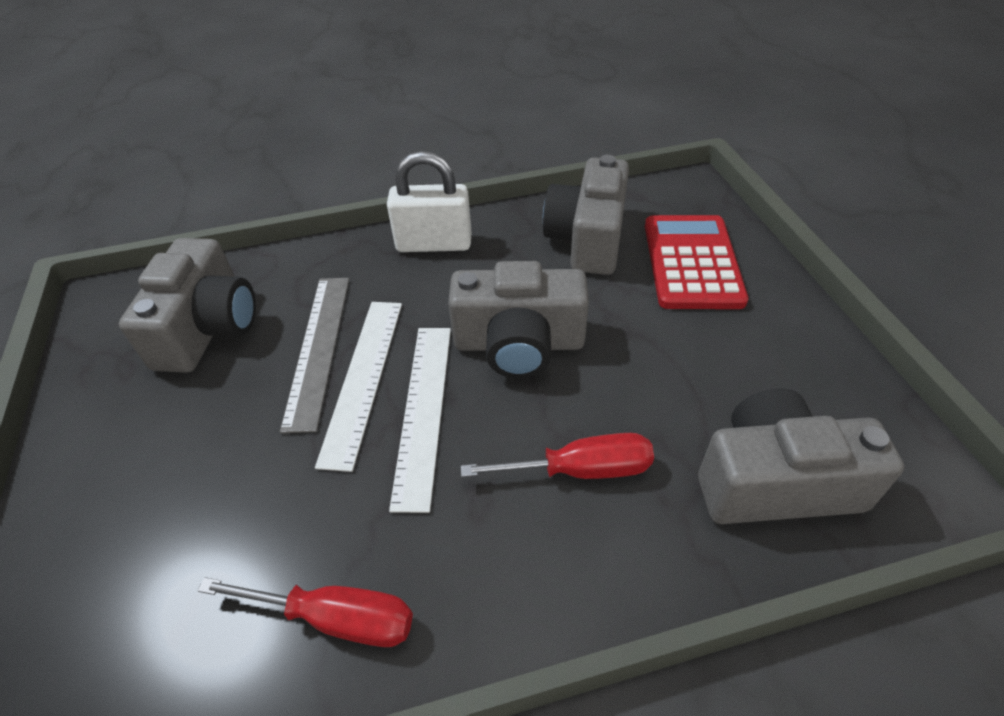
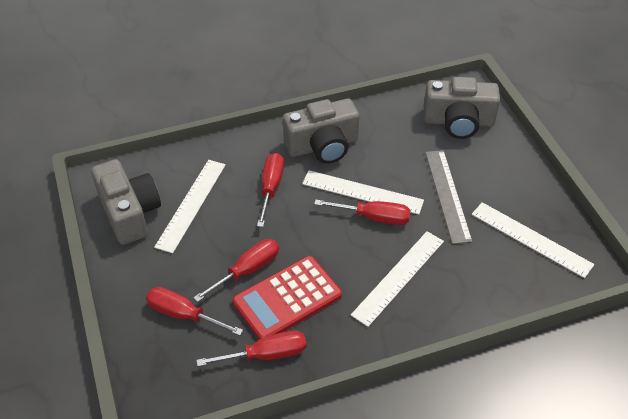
grey camera: 4 -> 3
red screwdriver: 2 -> 5
white padlock: 1 -> 0
white ruler: 2 -> 4

